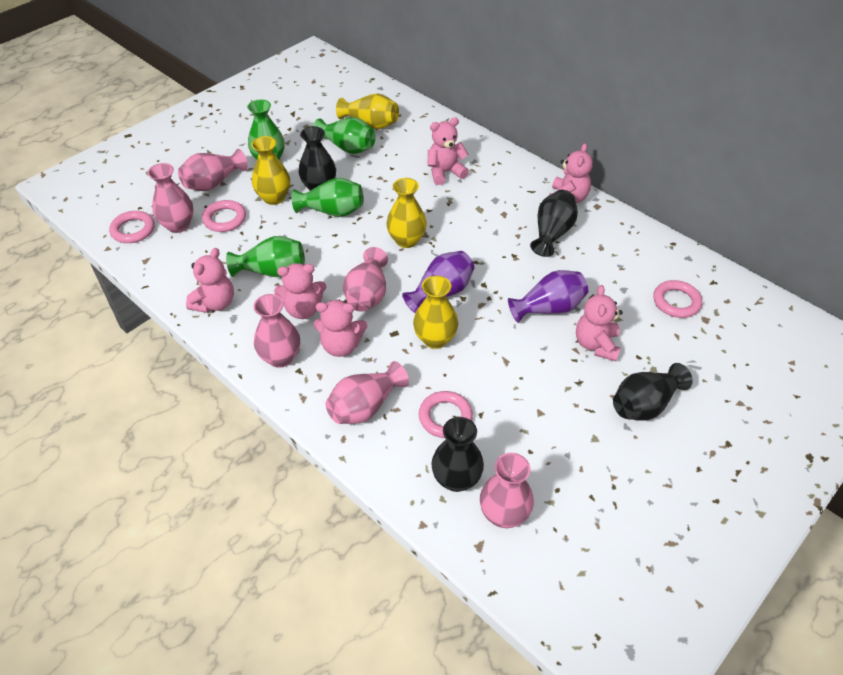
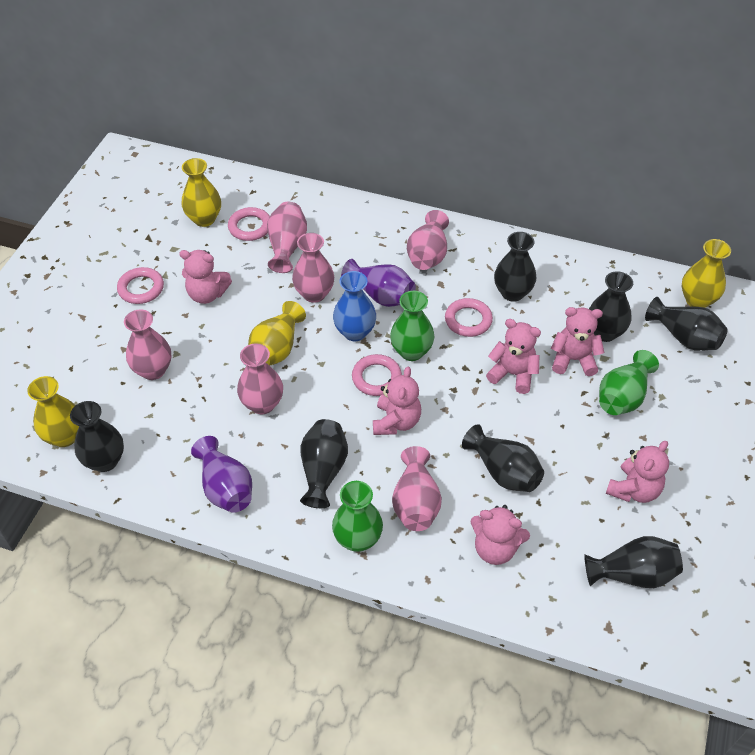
black vase: 4 -> 7
blue vase: 0 -> 1
green vase: 4 -> 3

